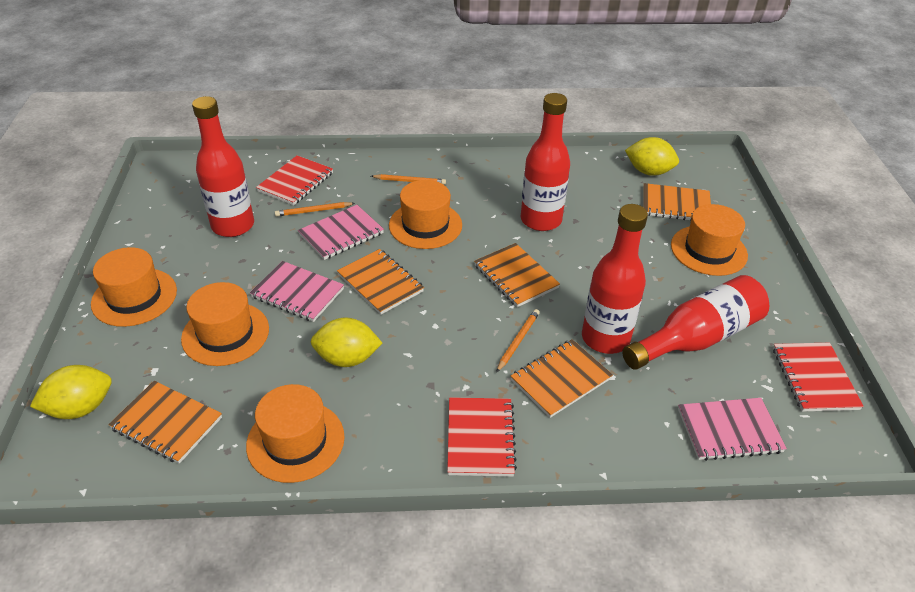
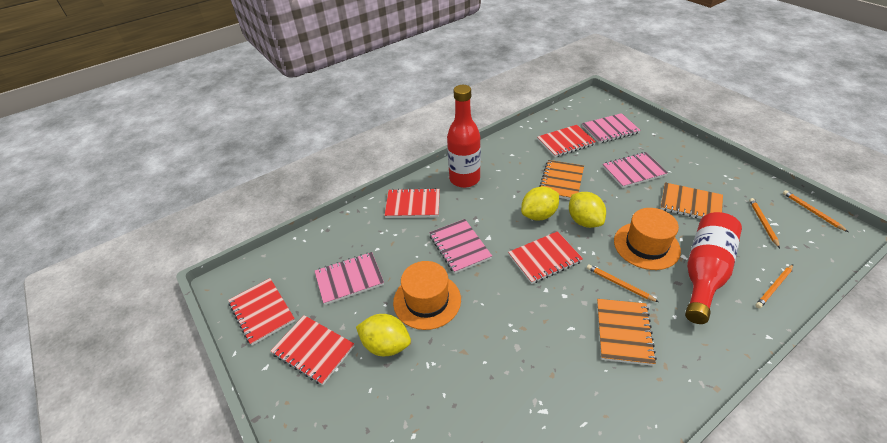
orange hat: 5 -> 2
orange notebook: 5 -> 3
orange pencil: 3 -> 4
pink notebook: 3 -> 4
red bottle: 4 -> 2
red notebook: 3 -> 5

